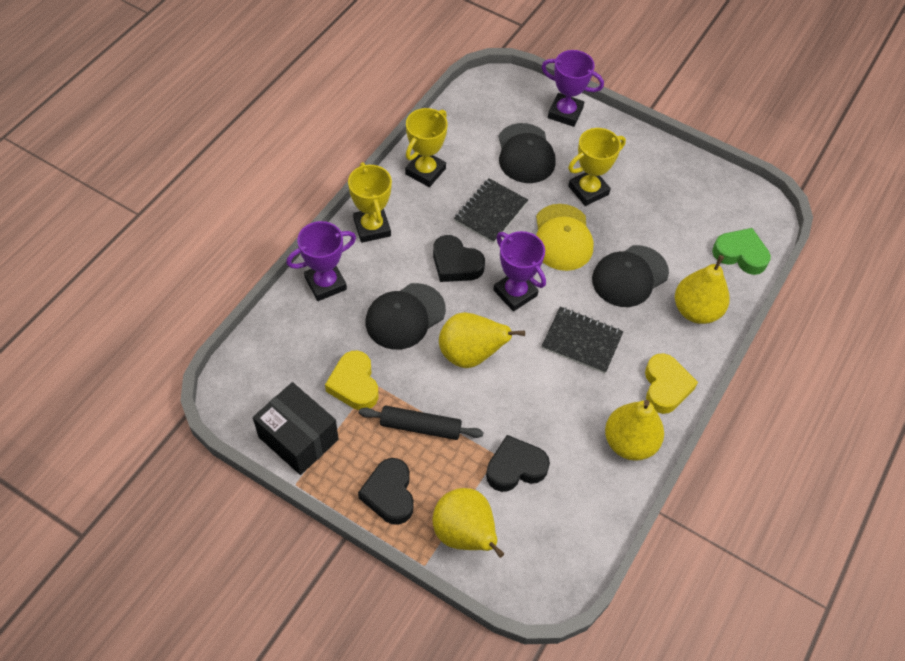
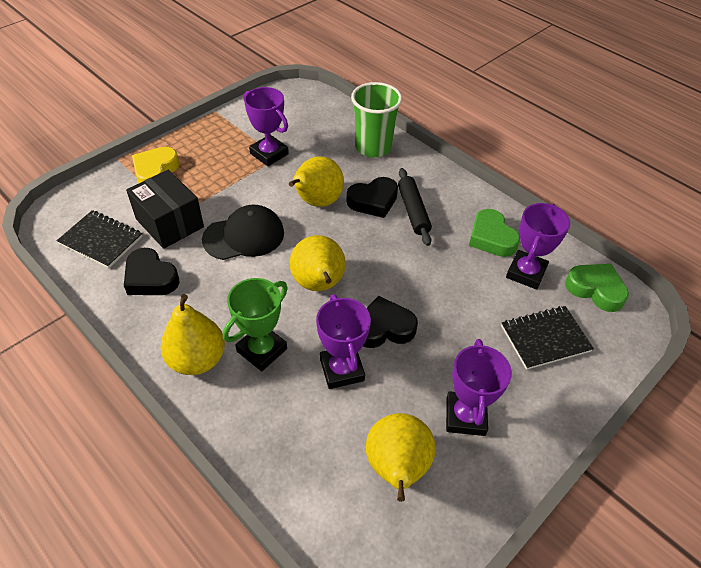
black cap: 3 -> 1
green cup: 0 -> 1
green heart: 1 -> 2
green trophy: 0 -> 1
purple trophy: 3 -> 4
yellow cap: 1 -> 0
yellow heart: 2 -> 1
yellow trophy: 3 -> 0

